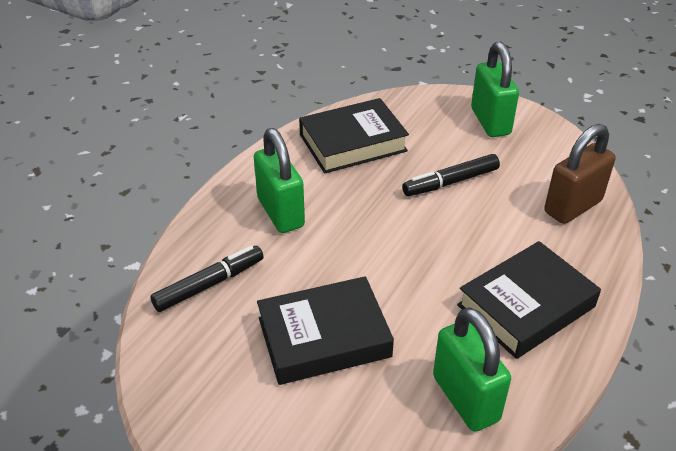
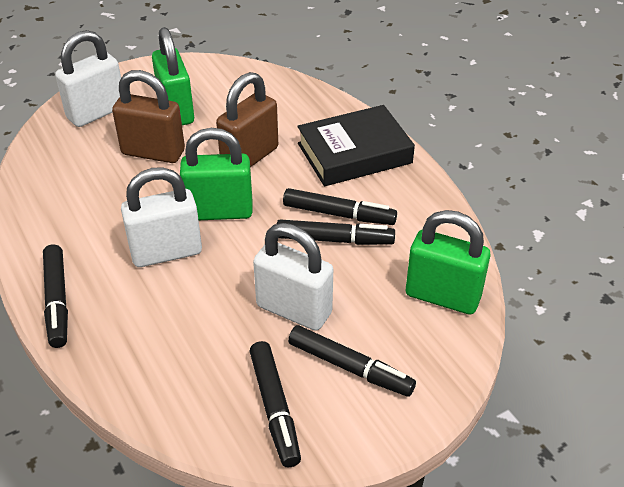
black book: 3 -> 1
black marker: 2 -> 5
brown padlock: 1 -> 2
white padlock: 0 -> 3

